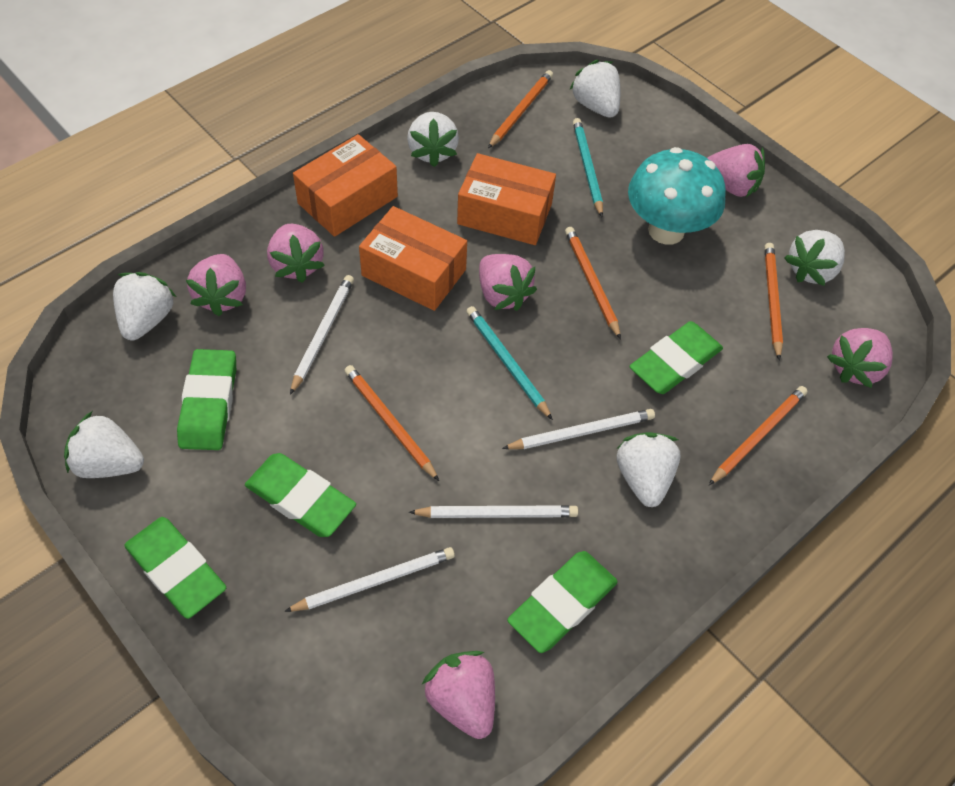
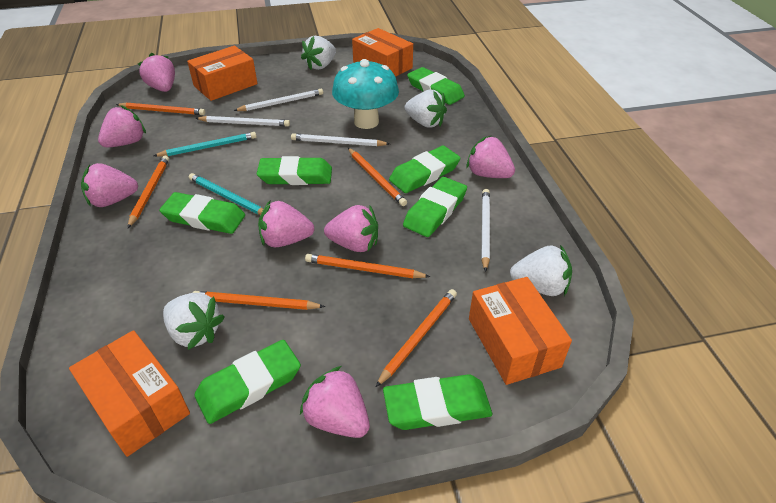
green eraser: 5 -> 7
orange box: 3 -> 4
orange pencil: 5 -> 6
pink strawberry: 6 -> 7
white strawberry: 6 -> 4

